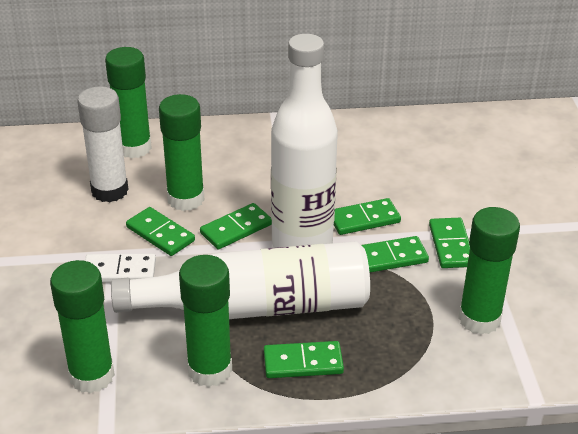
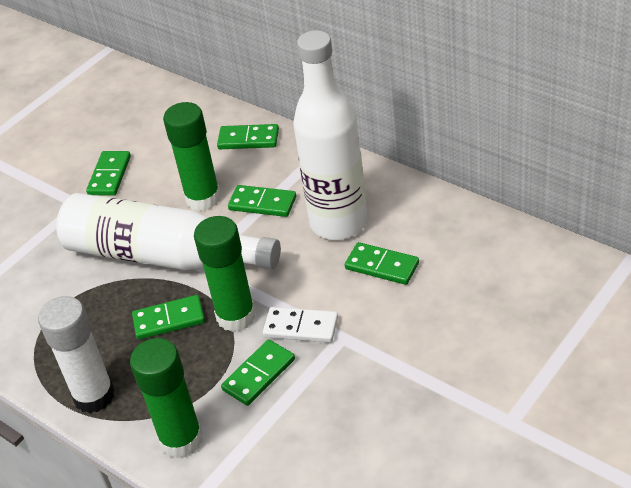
green glue stick: 5 -> 3

